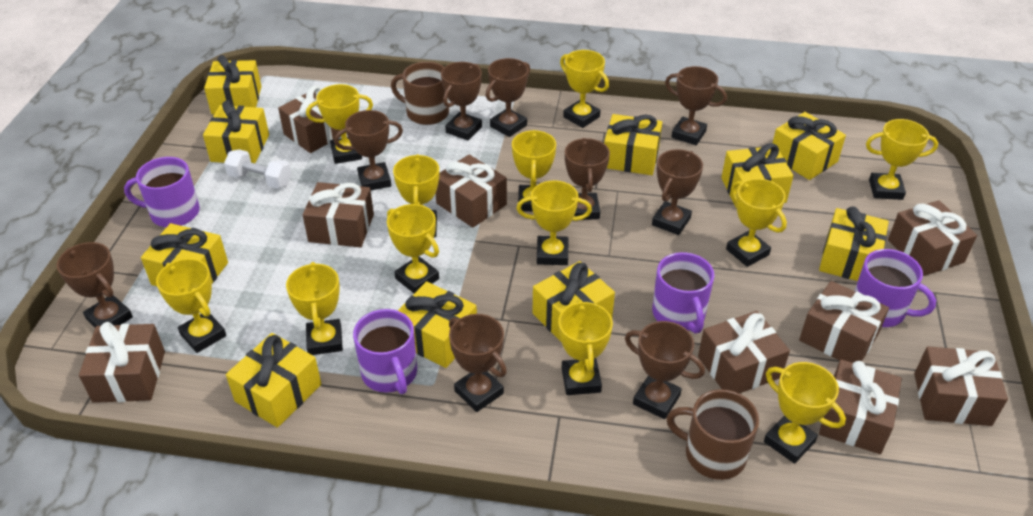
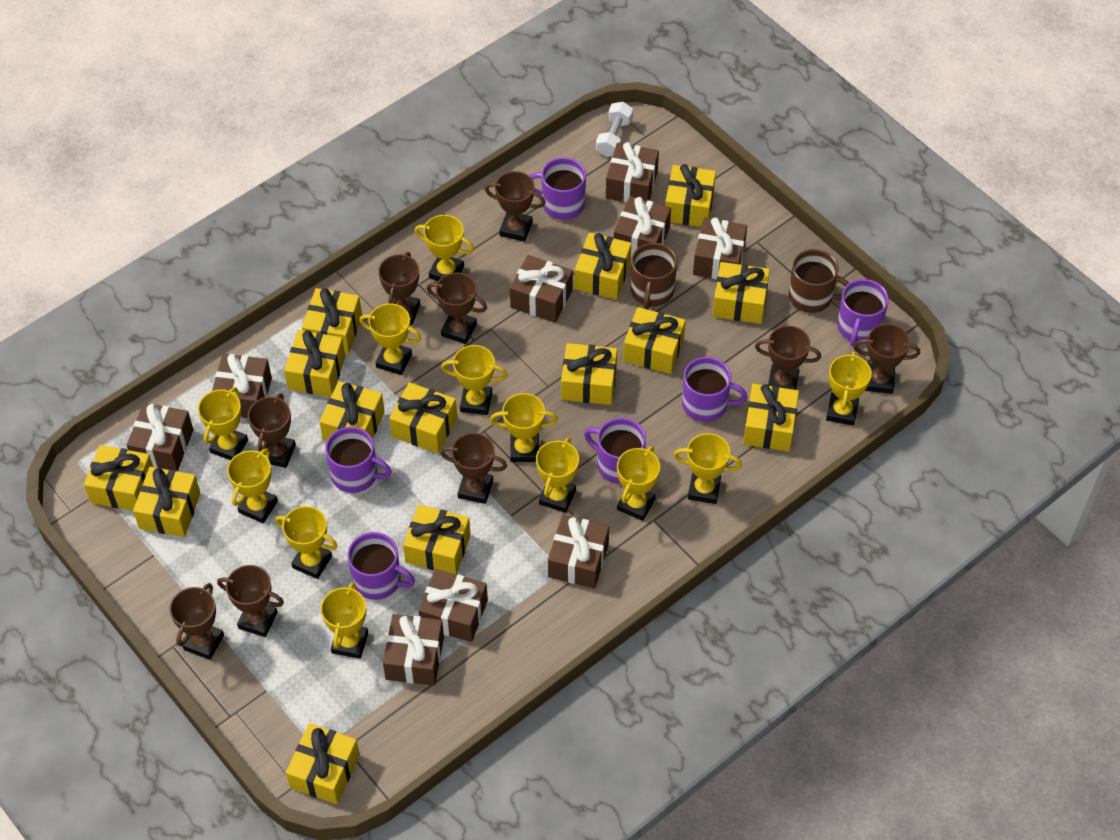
purple mug: 4 -> 6
yellow gift: 10 -> 14

